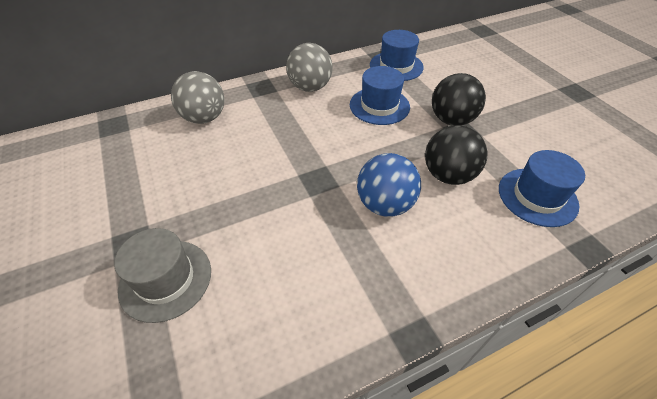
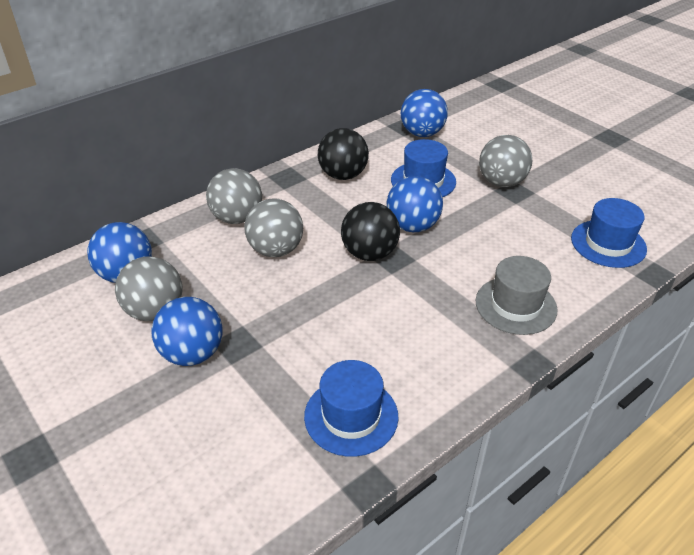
blue ball: 1 -> 4
grey ball: 2 -> 4

